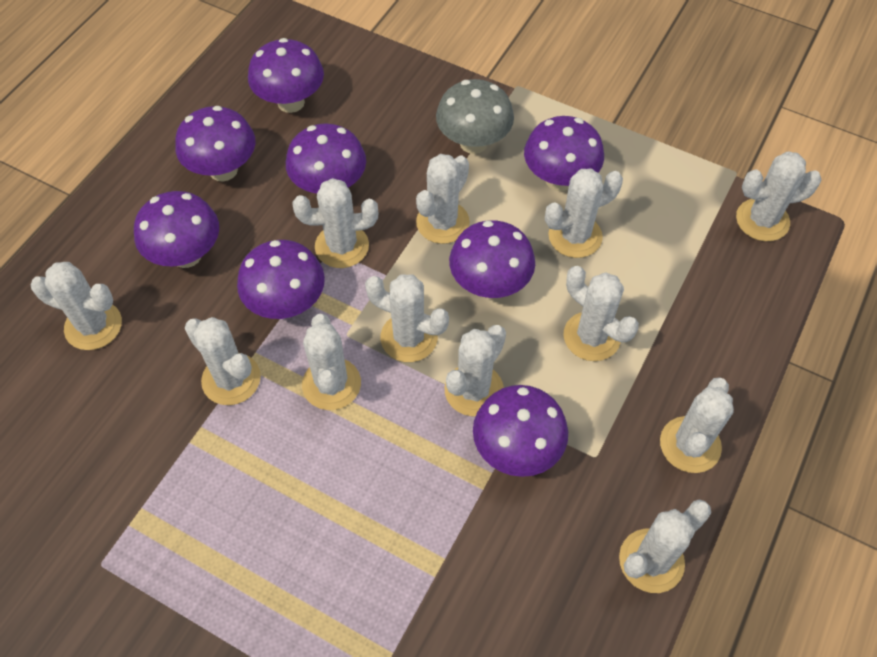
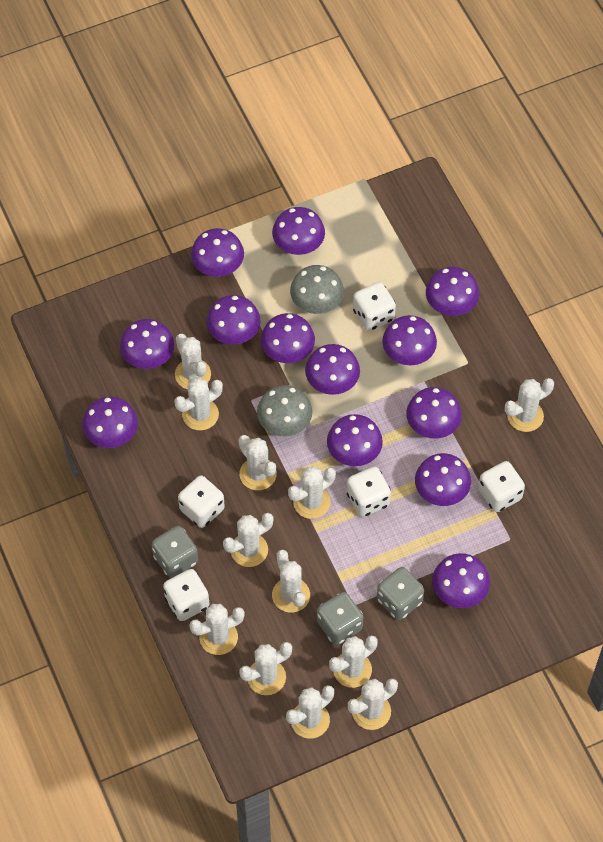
grey dice: 0 -> 3
grey mushroom: 1 -> 2
purple mushroom: 8 -> 13
white dice: 0 -> 5

